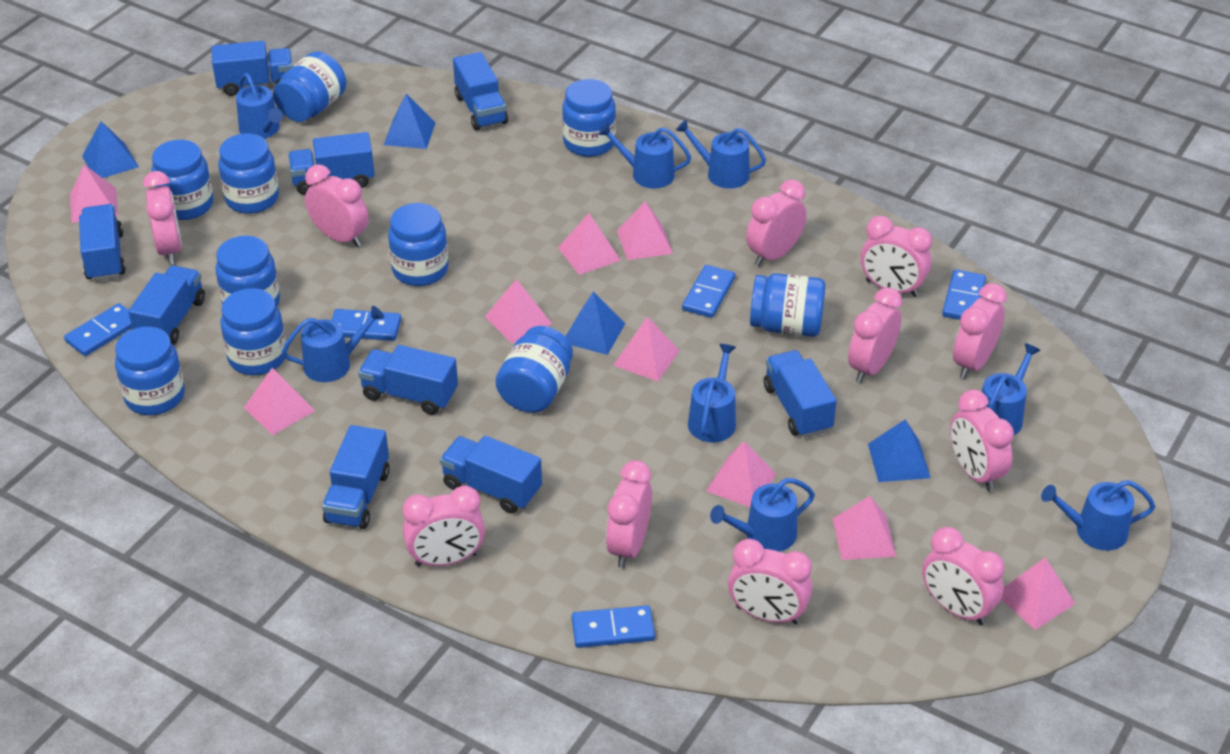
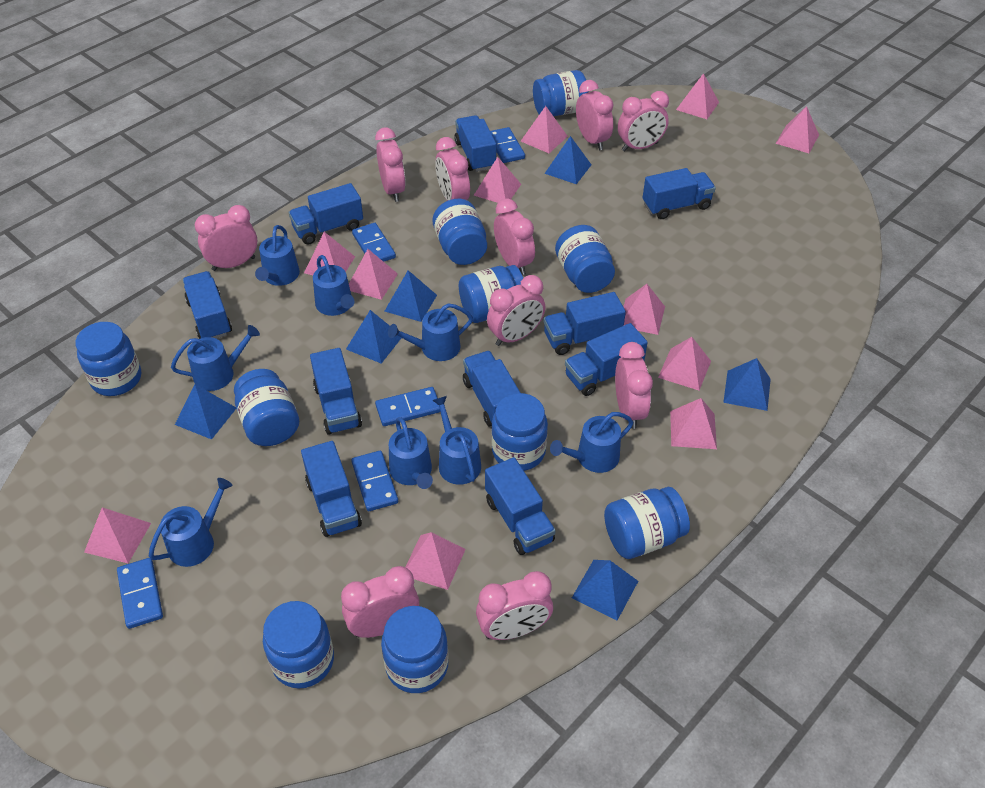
blue pyramid: 4 -> 6
blue truck: 9 -> 10
pink clock: 11 -> 10
pink pyramid: 9 -> 11

